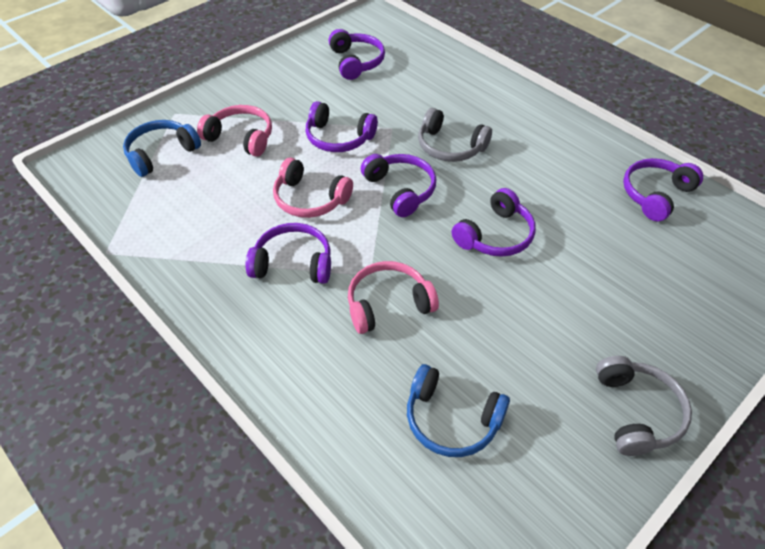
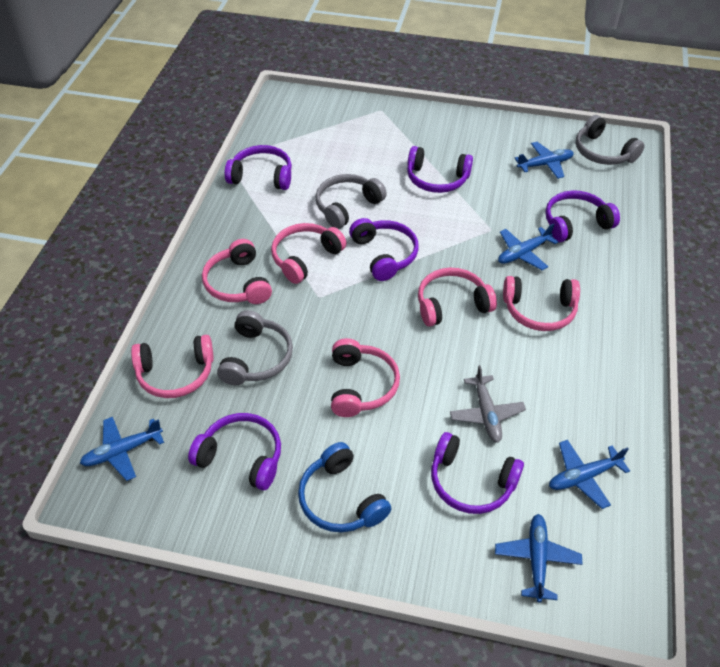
blue headphones: 2 -> 1
blue plane: 0 -> 5
grey headphones: 2 -> 3
grey plane: 0 -> 1
pink headphones: 3 -> 6

